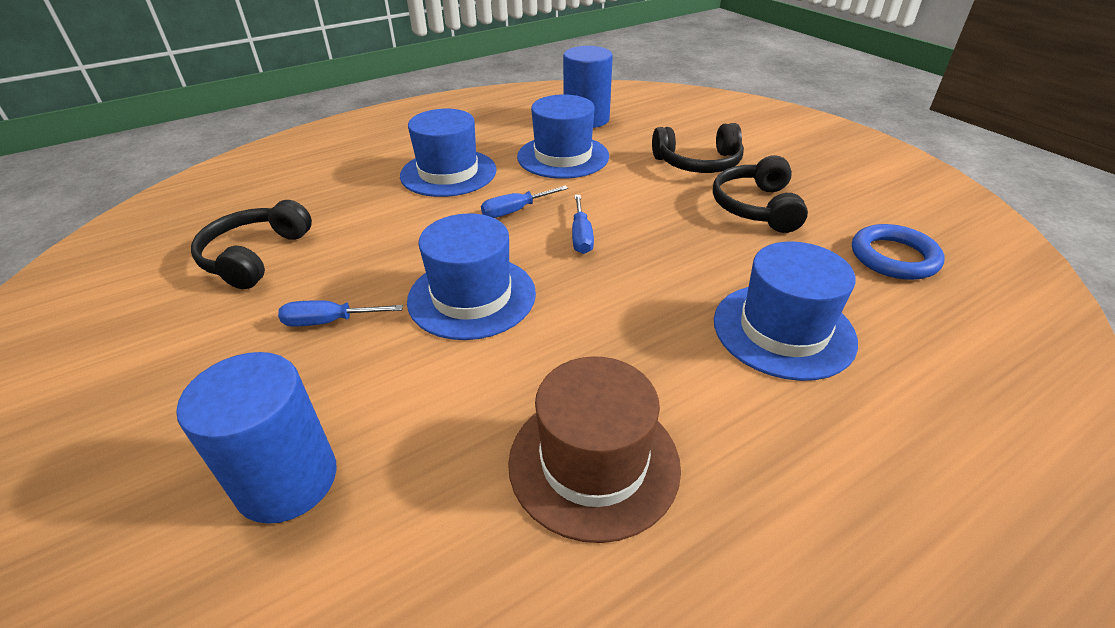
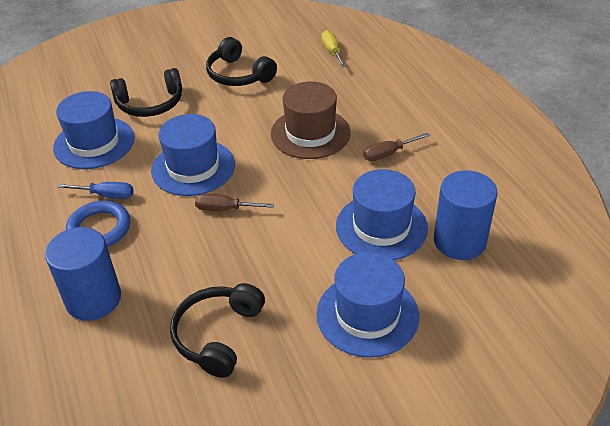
blue screwdriver: 3 -> 1
brown screwdriver: 0 -> 2
yellow screwdriver: 0 -> 1

